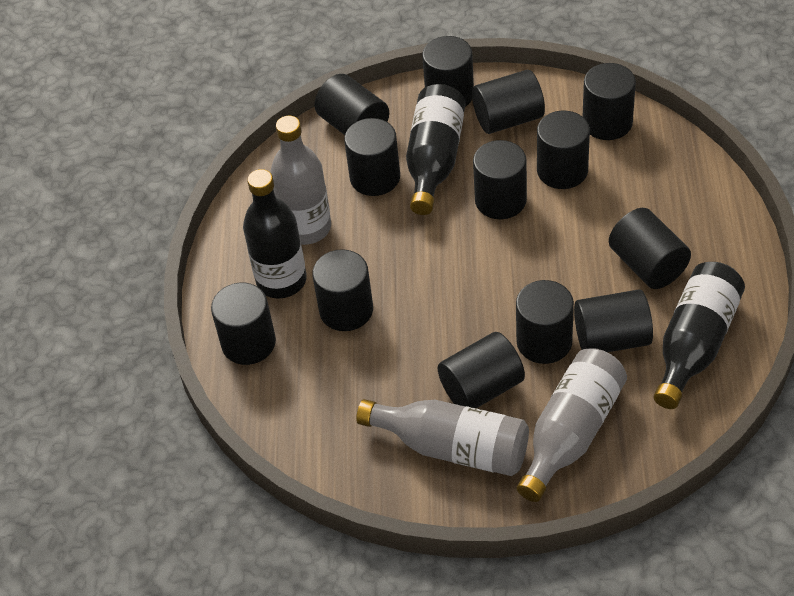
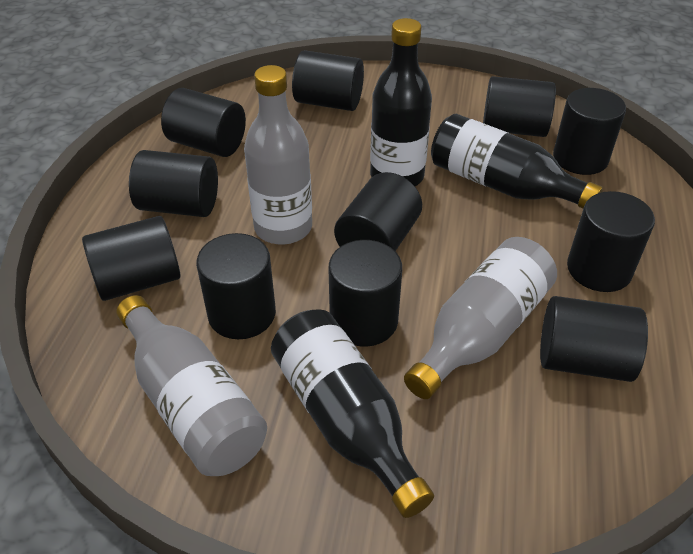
black cylinder: 13 -> 11

